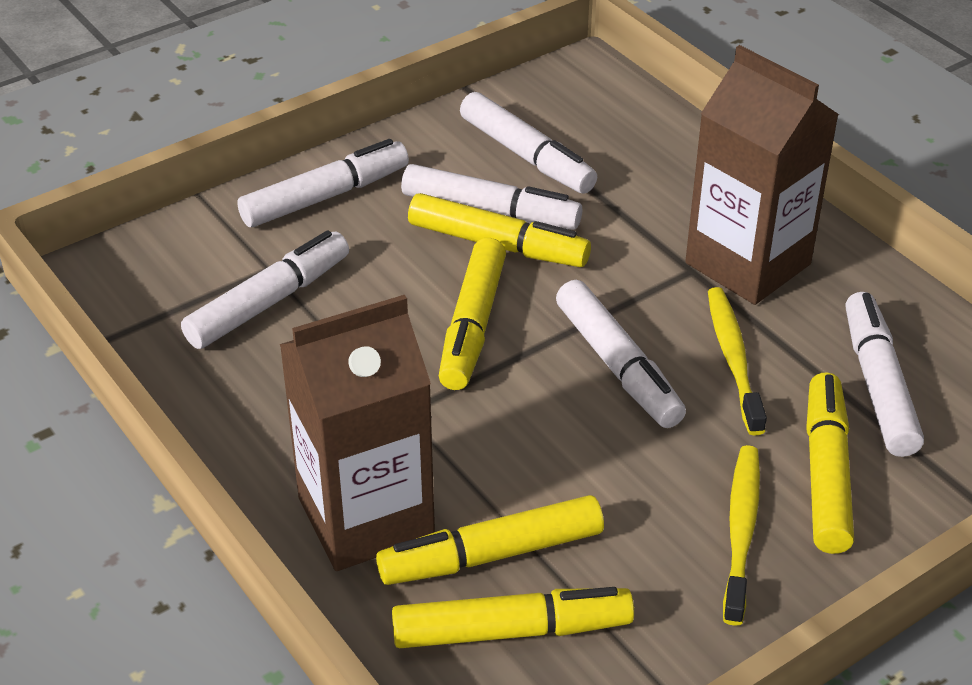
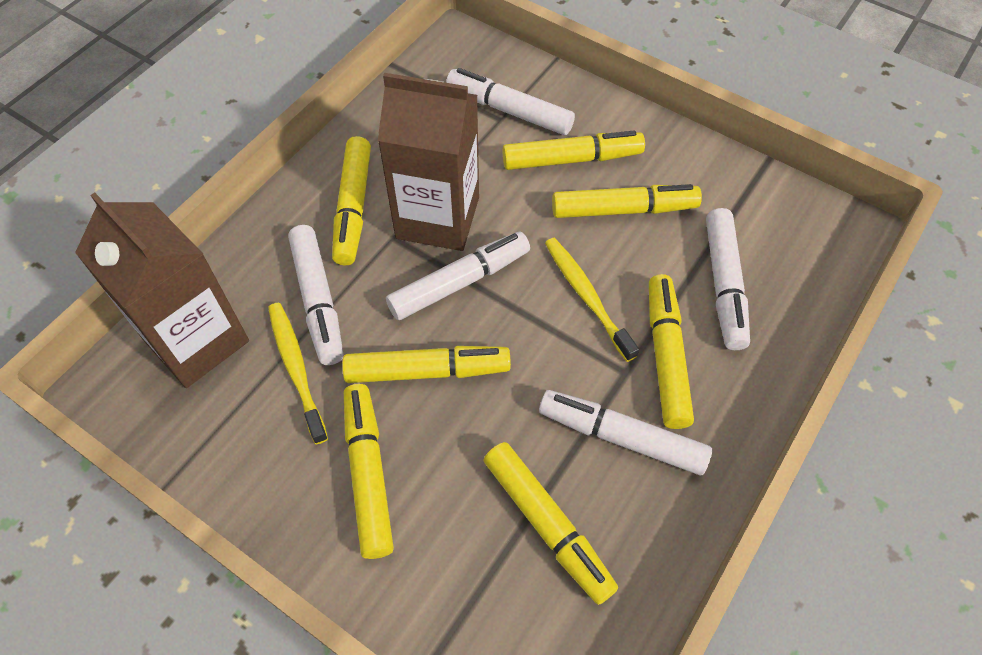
white marker: 6 -> 5
yellow marker: 5 -> 7

